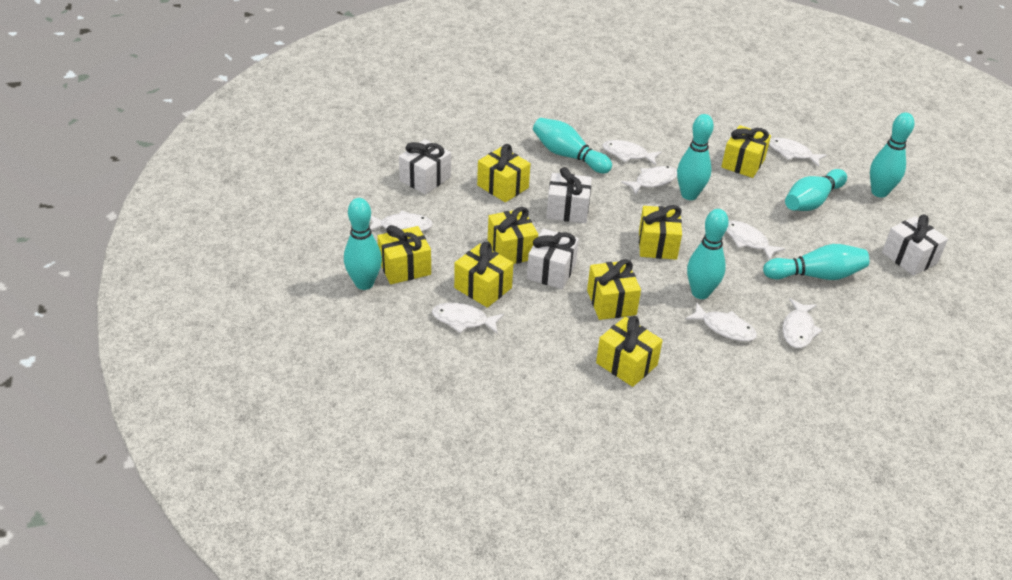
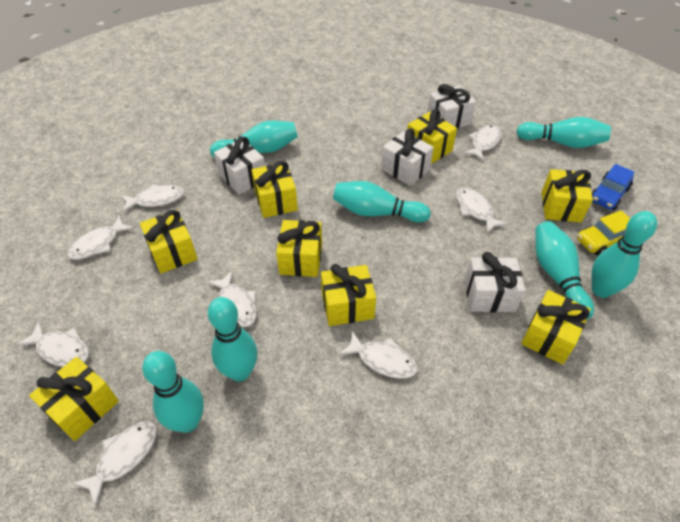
blue car: 0 -> 1
yellow car: 0 -> 1

